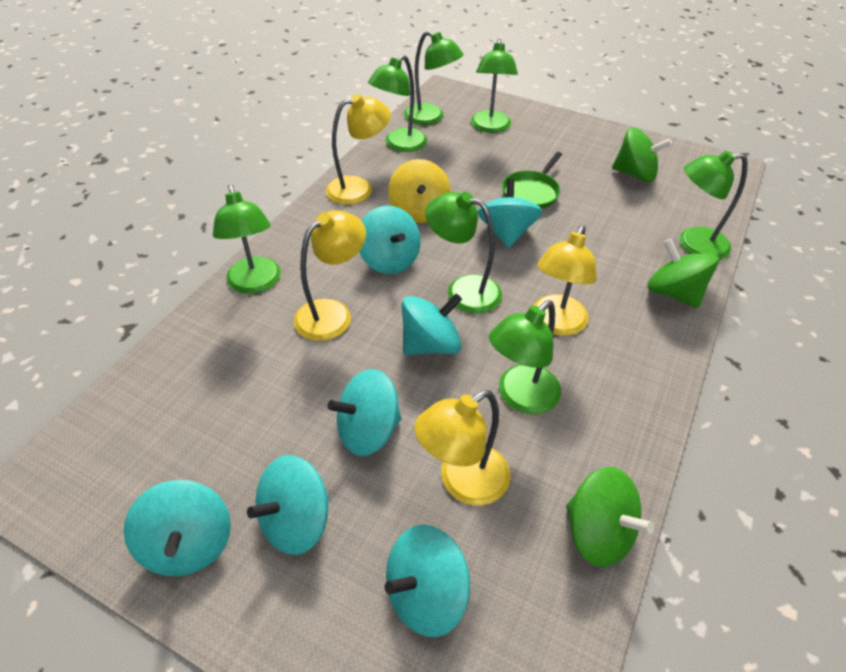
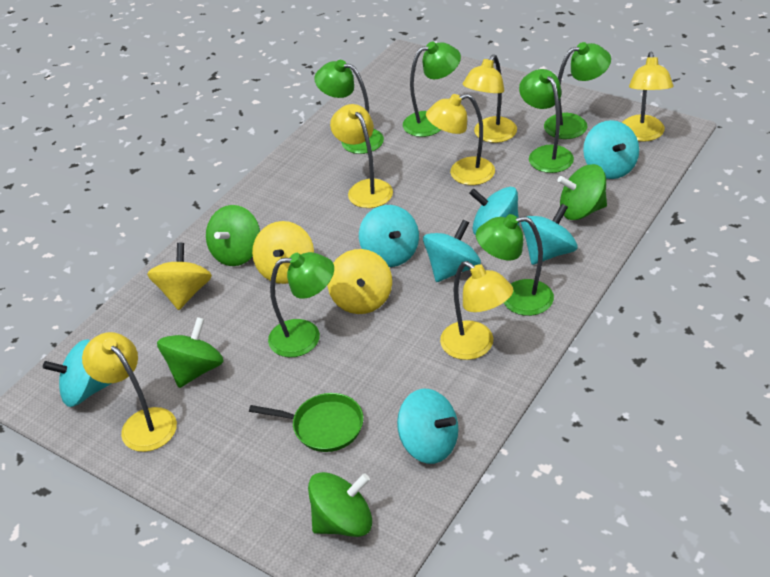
green lamp: 7 -> 6
green spinning top: 3 -> 4
yellow lamp: 4 -> 6
yellow spinning top: 1 -> 3

